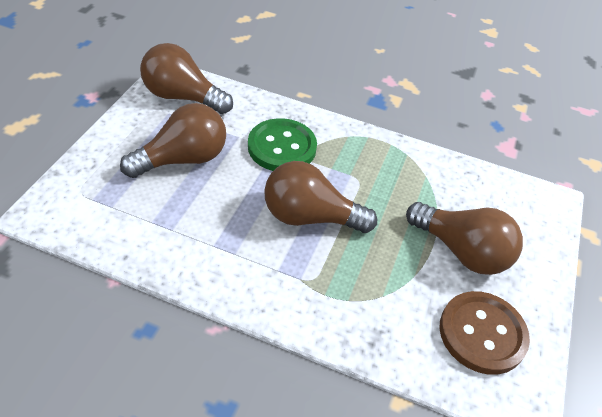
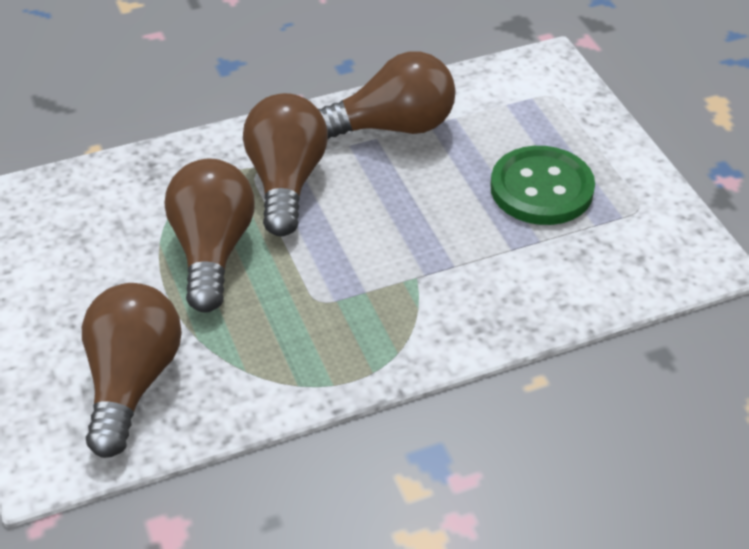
brown button: 1 -> 0

